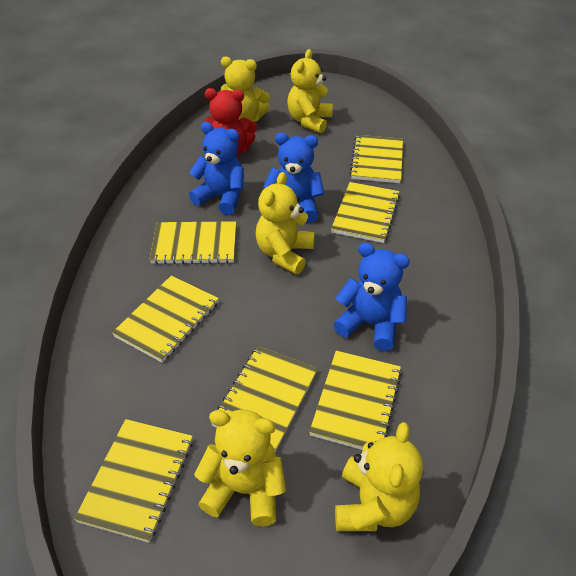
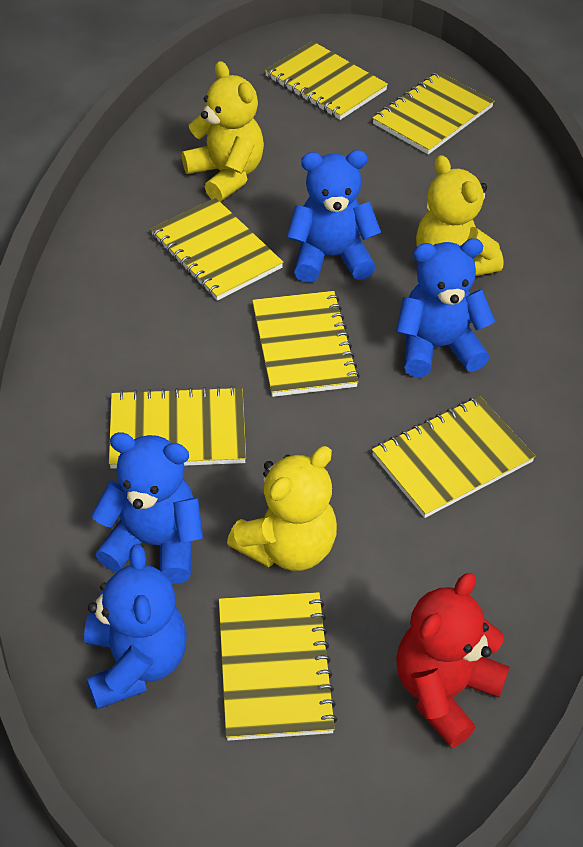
blue teddy bear: 3 -> 4
yellow teddy bear: 5 -> 3

